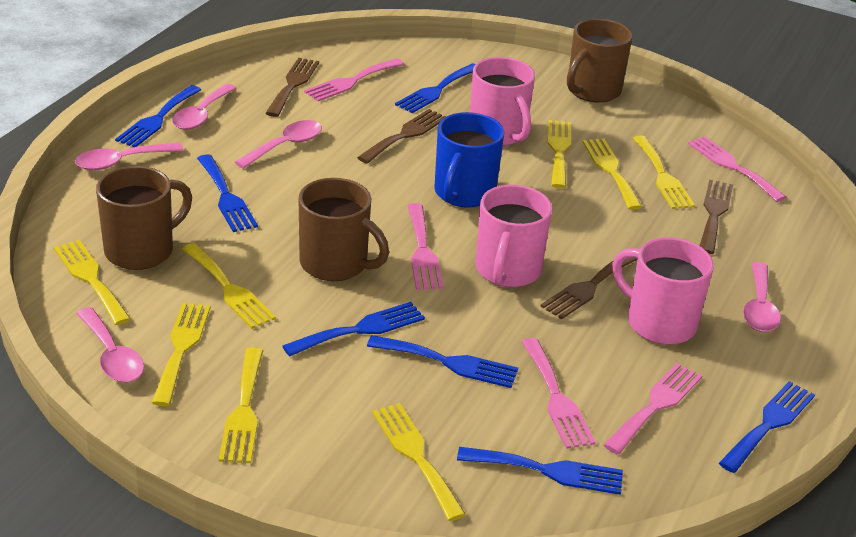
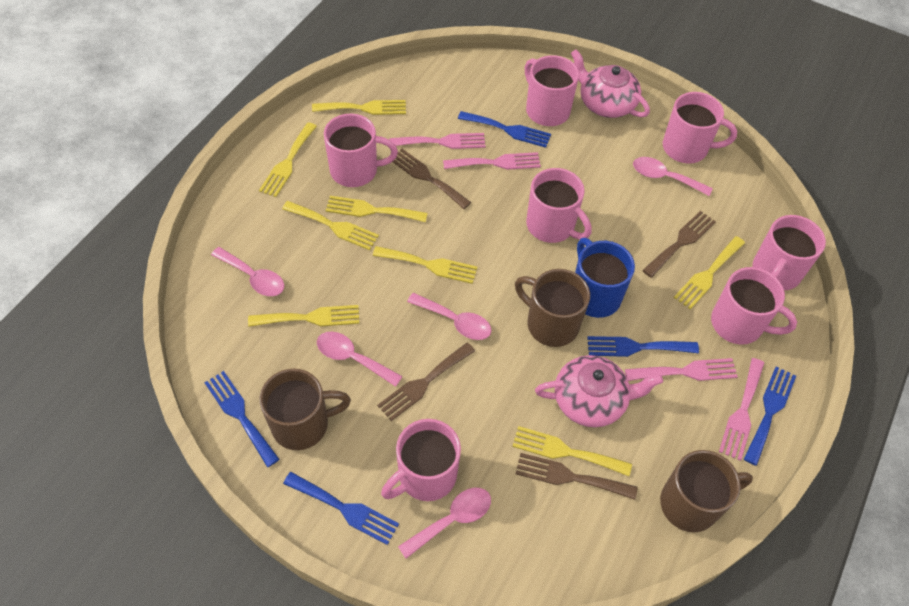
blue fork: 7 -> 5
pink fork: 5 -> 4
pink mug: 3 -> 7
pink teapot: 0 -> 2

